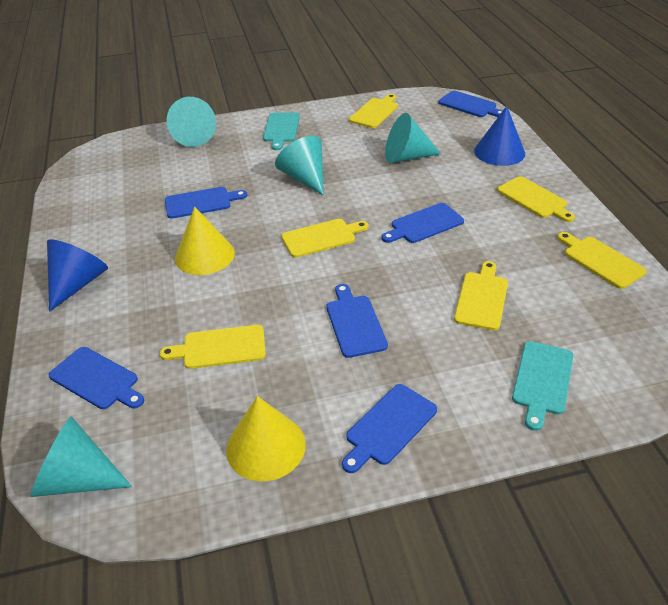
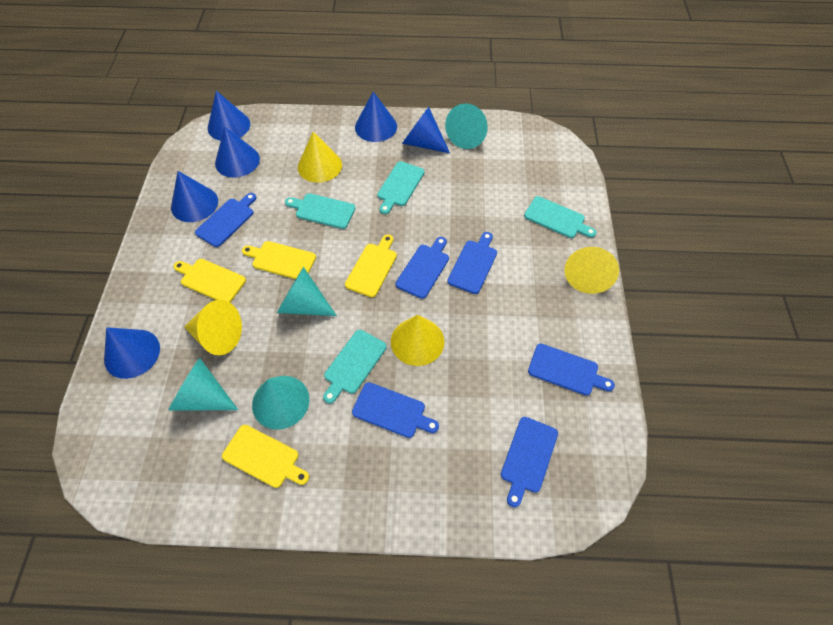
blue cone: 2 -> 6
turquoise cutting board: 2 -> 4
yellow cone: 2 -> 4
yellow cutting board: 6 -> 4

